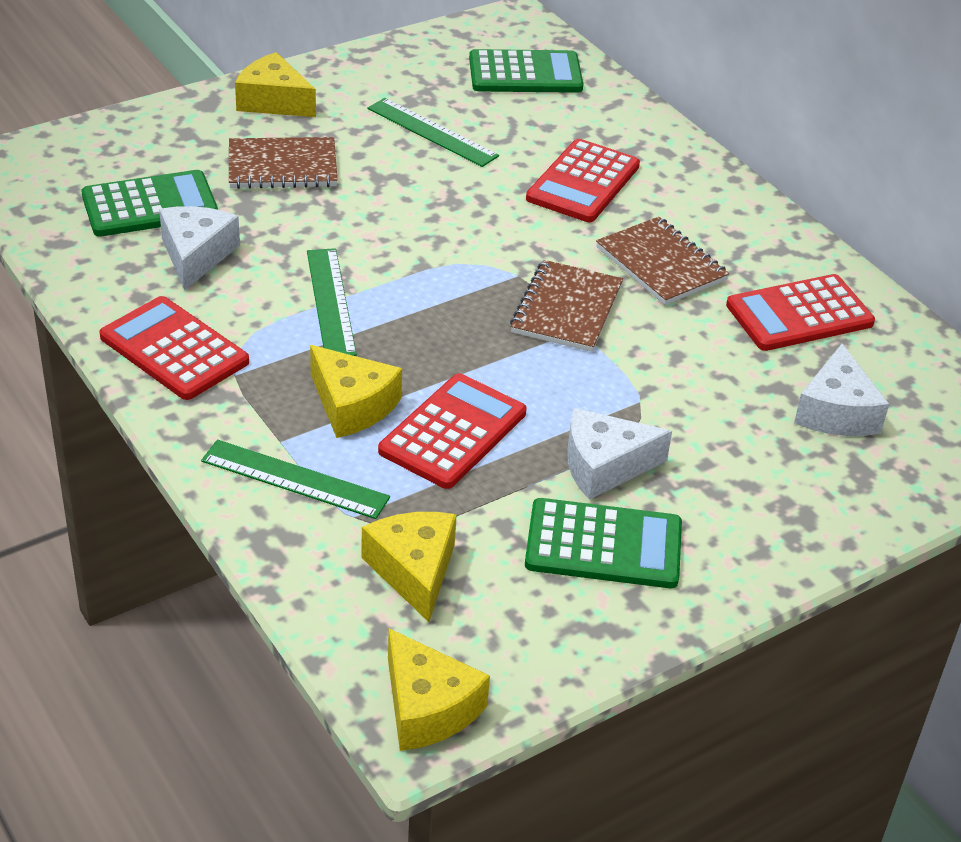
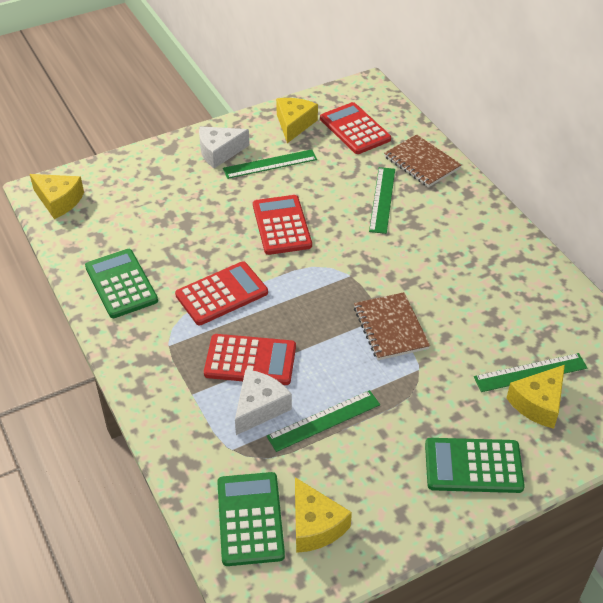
brown notebook: 3 -> 2
green ruler: 3 -> 4
white cheese: 3 -> 2

